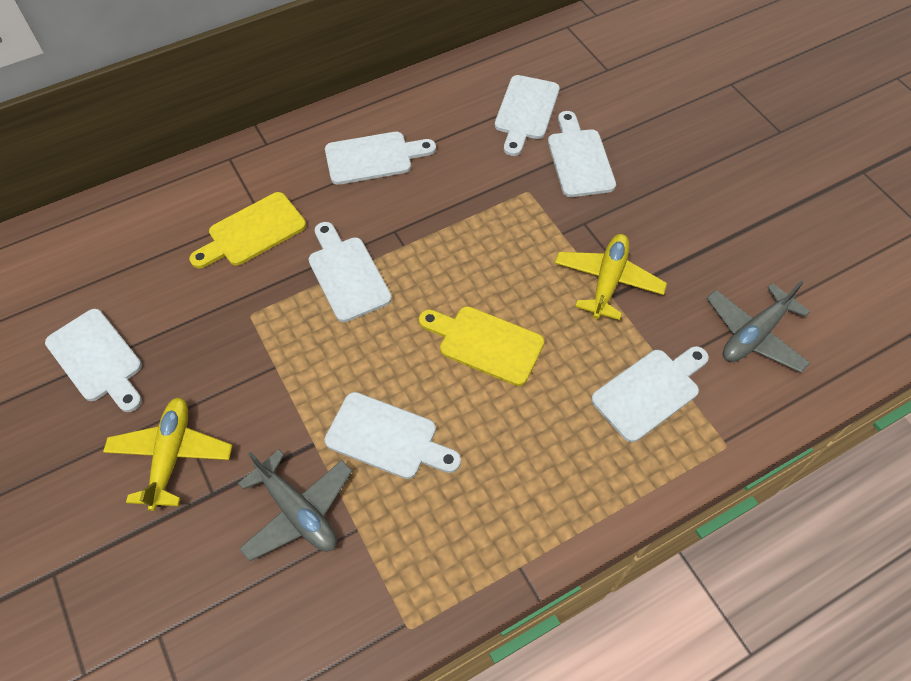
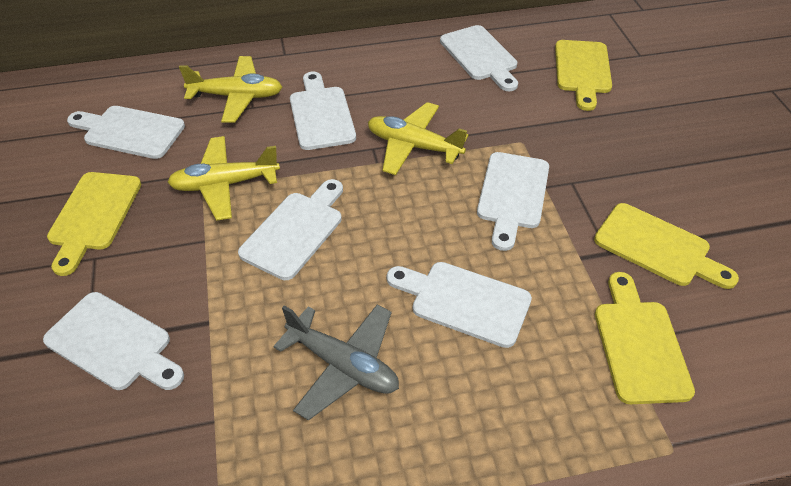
grey plane: 2 -> 1
yellow cutting board: 2 -> 4
yellow plane: 2 -> 3

